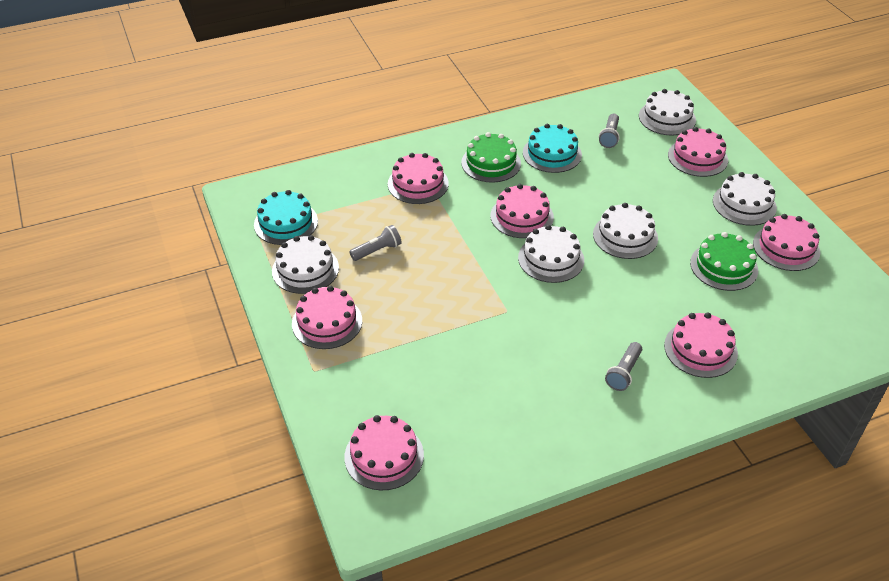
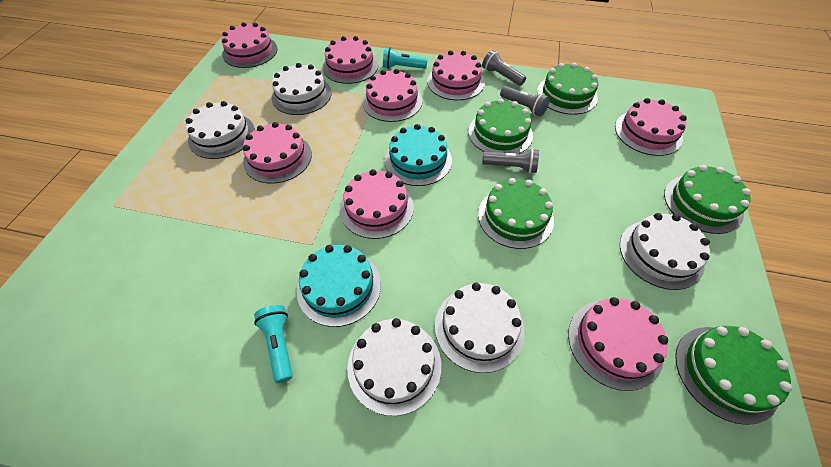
green cake: 2 -> 5
pink cake: 7 -> 8
turquoise flashlight: 0 -> 2

